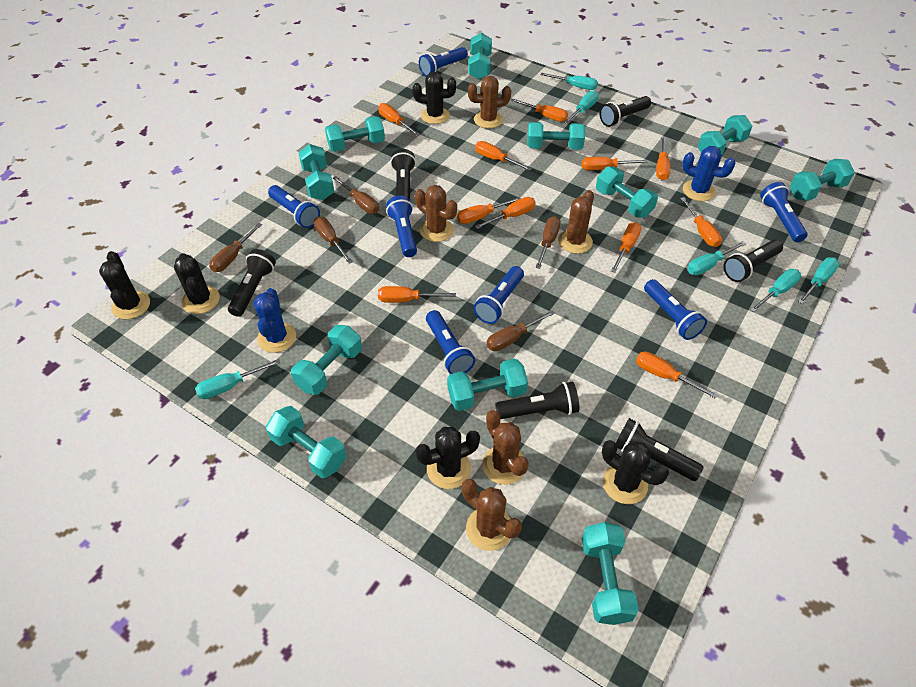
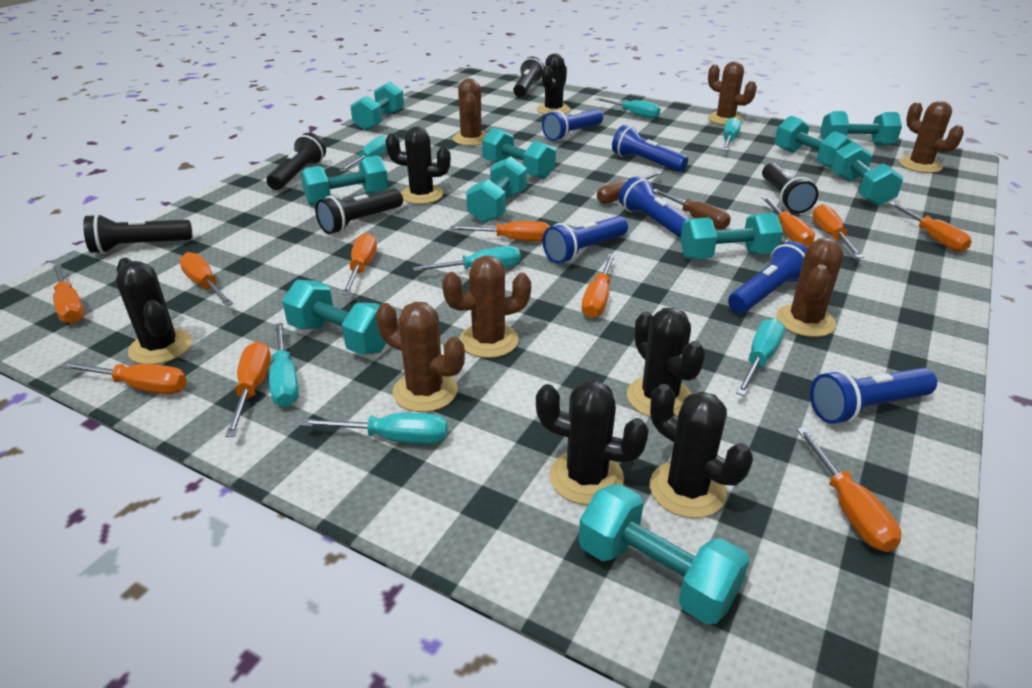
black cactus: 5 -> 6
black flashlight: 6 -> 5
blue cactus: 2 -> 0
blue flashlight: 7 -> 6
brown cactus: 5 -> 6
brown screwdriver: 5 -> 2
turquoise dumbbell: 11 -> 10
turquoise screwdriver: 6 -> 7

